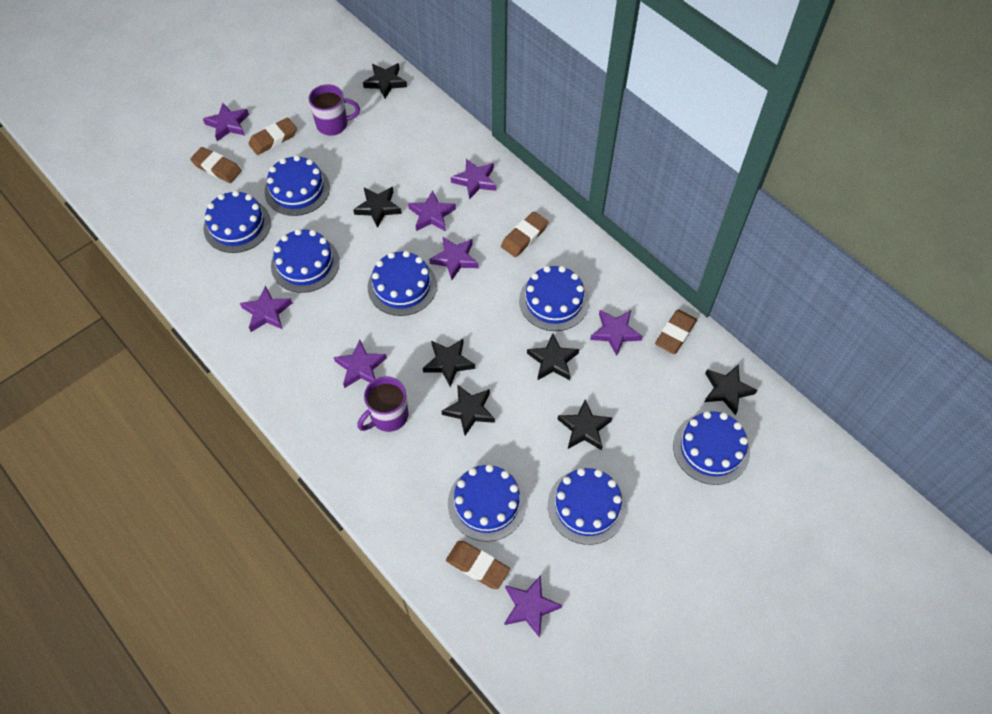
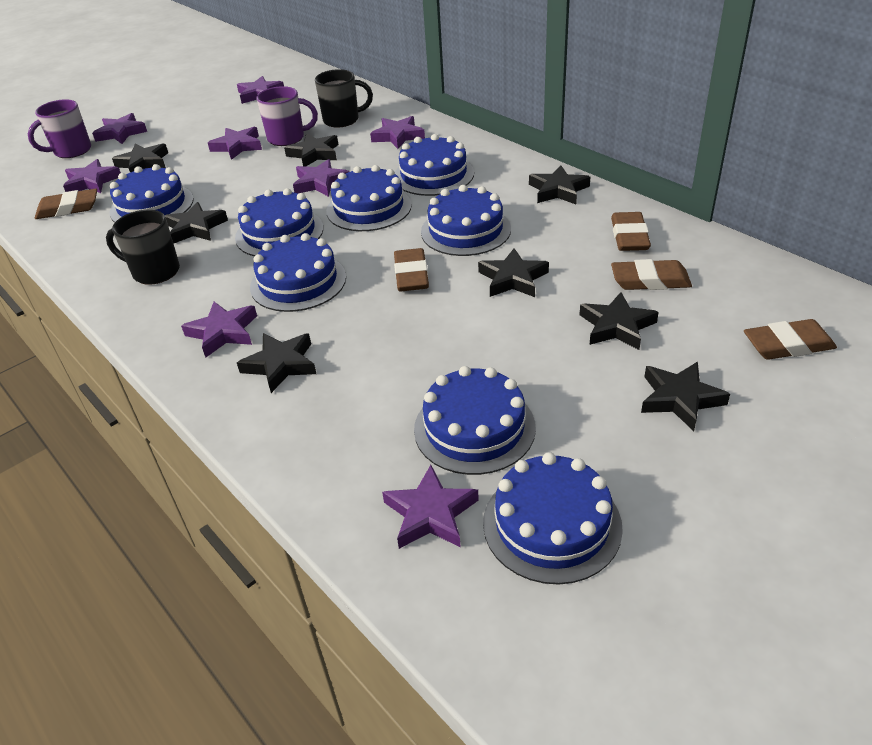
black mug: 0 -> 2
black star: 7 -> 8

